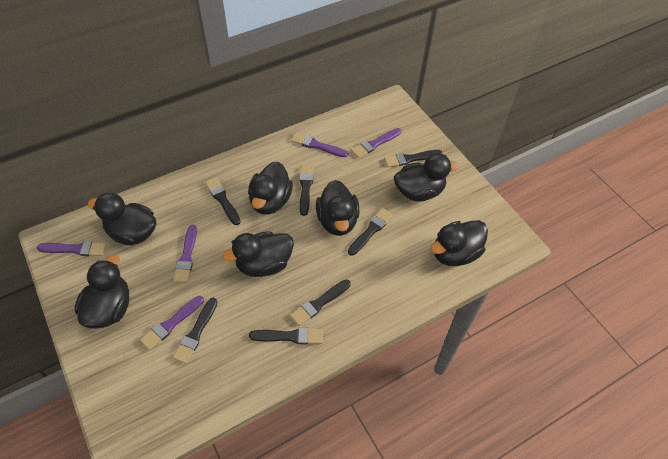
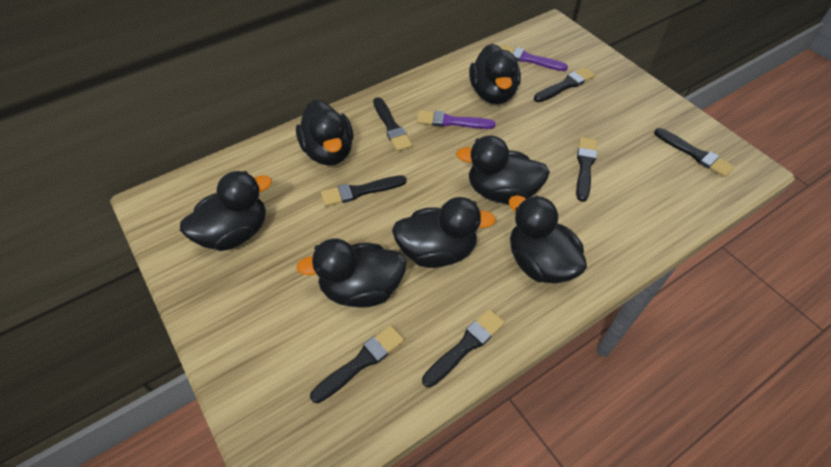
purple brush: 5 -> 2

